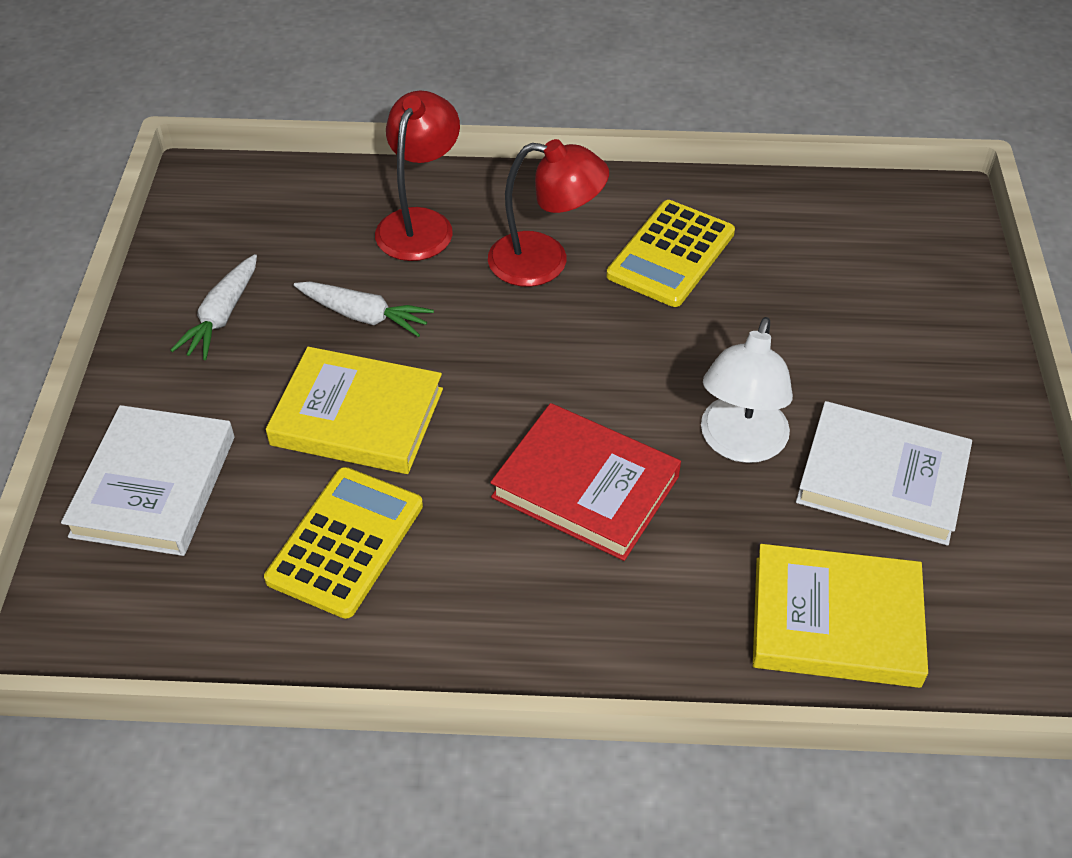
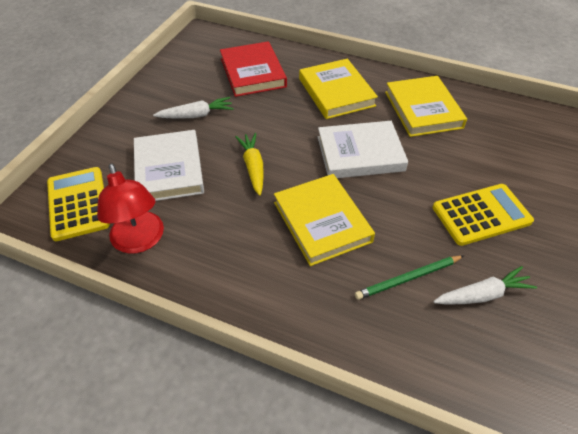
green pencil: 0 -> 1
red lamp: 2 -> 1
white lamp: 1 -> 0
yellow book: 2 -> 3
yellow carrot: 0 -> 1

